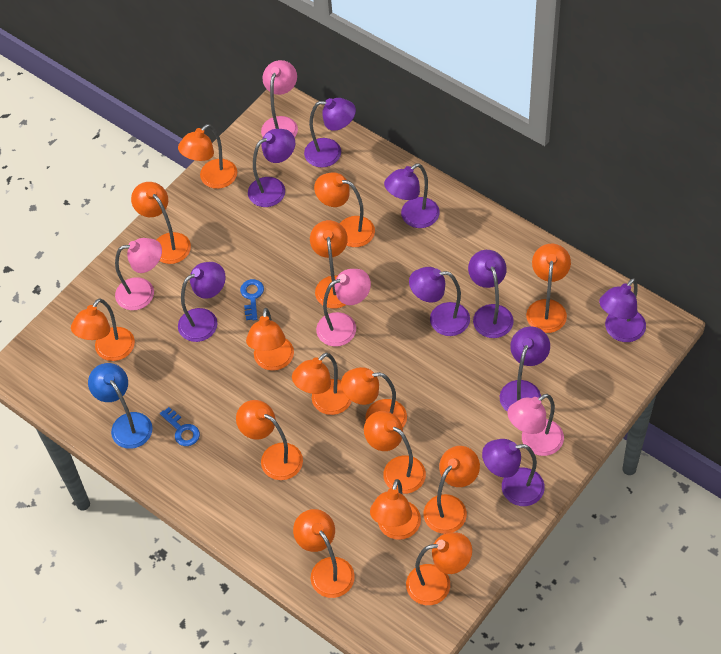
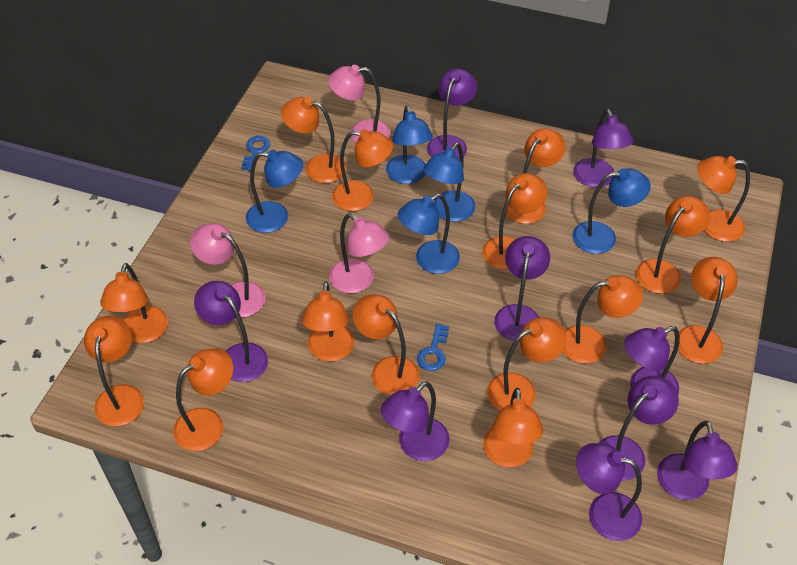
blue lamp: 1 -> 5
pink lamp: 4 -> 3

